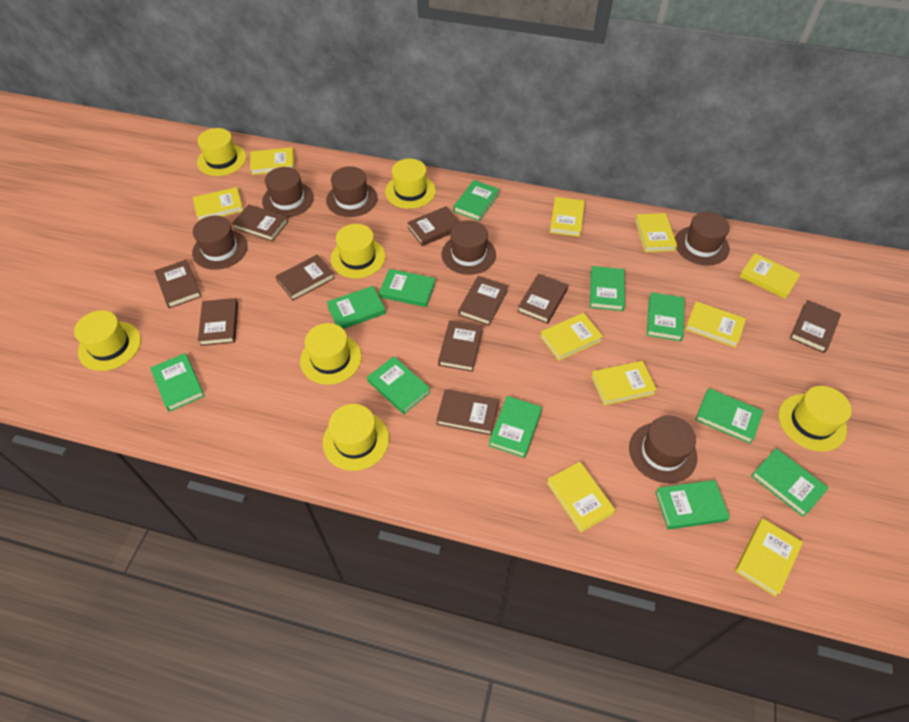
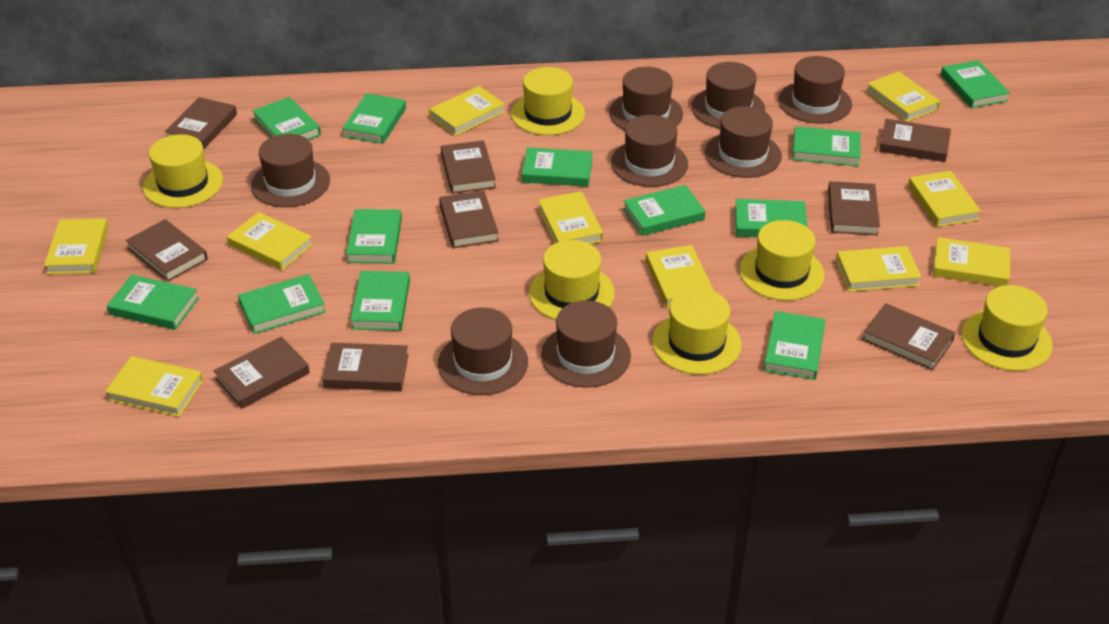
brown book: 10 -> 9
brown hat: 6 -> 8
green book: 11 -> 12
yellow hat: 7 -> 6

